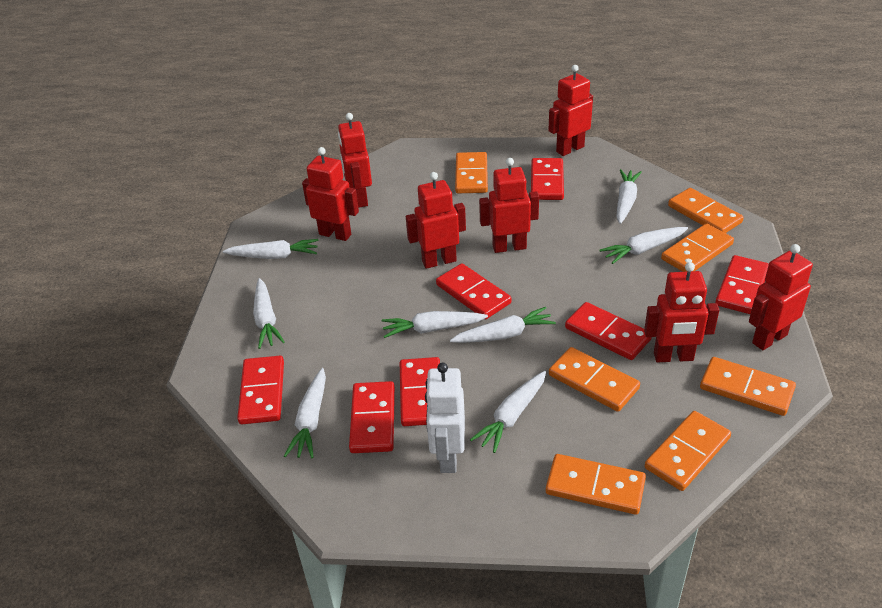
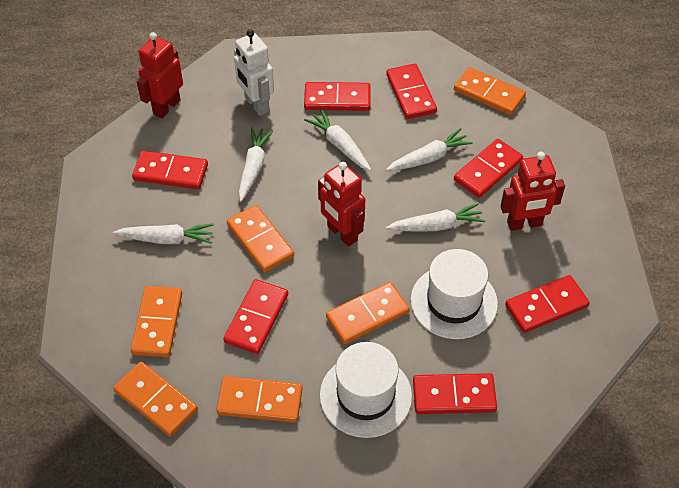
orange domino: 7 -> 6
red robot: 7 -> 3
white carrot: 8 -> 5
white hat: 0 -> 2

